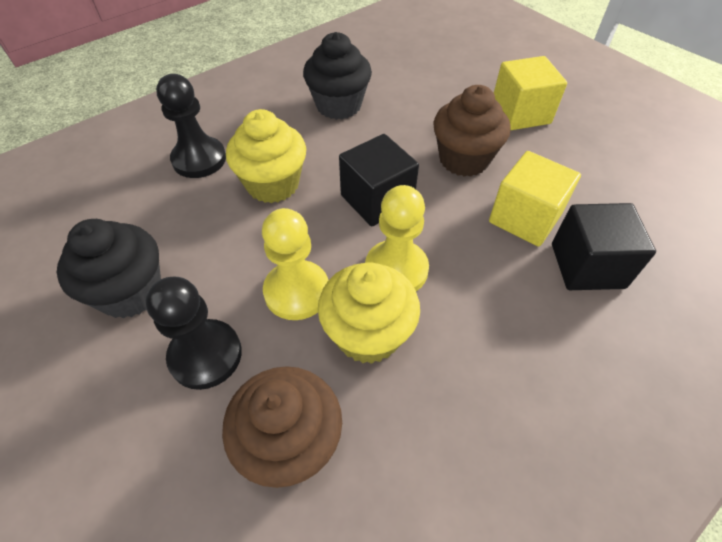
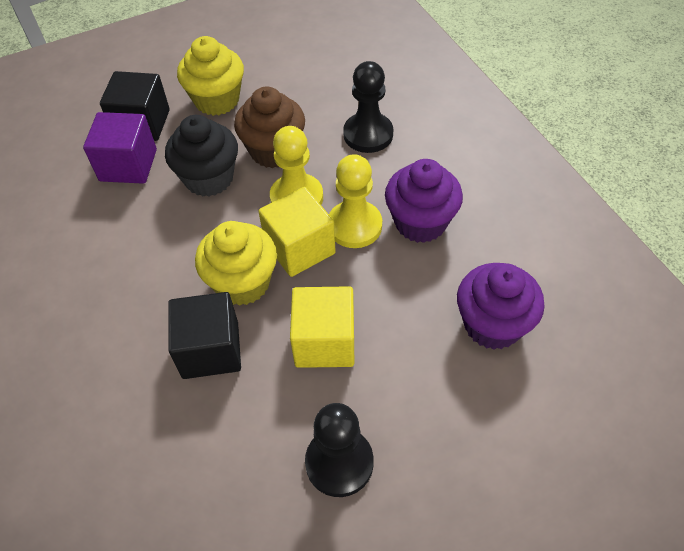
black cupcake: 2 -> 1
brown cupcake: 2 -> 1
purple cube: 0 -> 1
purple cupcake: 0 -> 2

